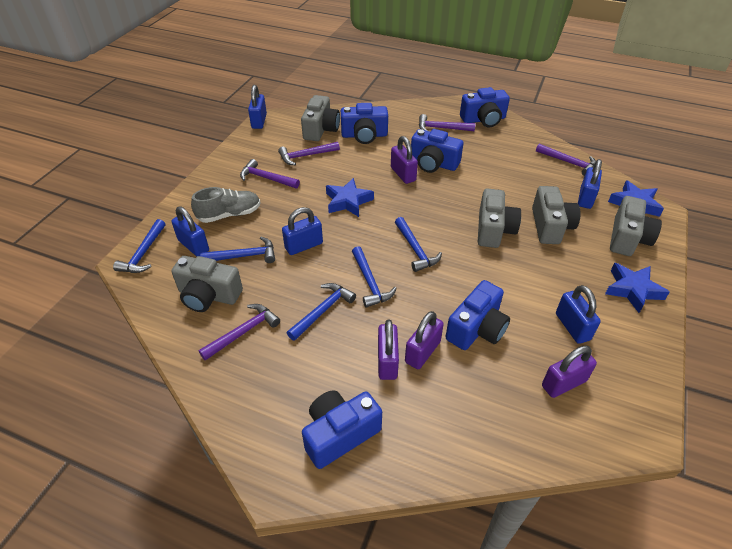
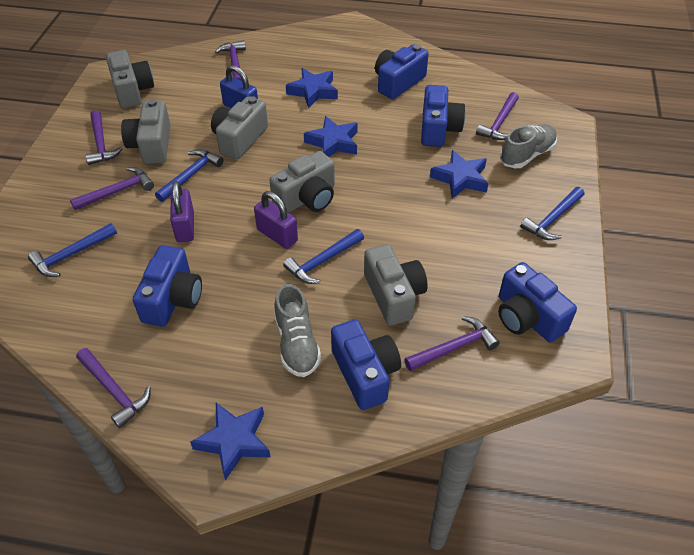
blue hammer: 5 -> 4
blue padlock: 5 -> 1
blue star: 3 -> 4
grey shoe: 1 -> 2
purple hammer: 5 -> 6
purple padlock: 4 -> 2

